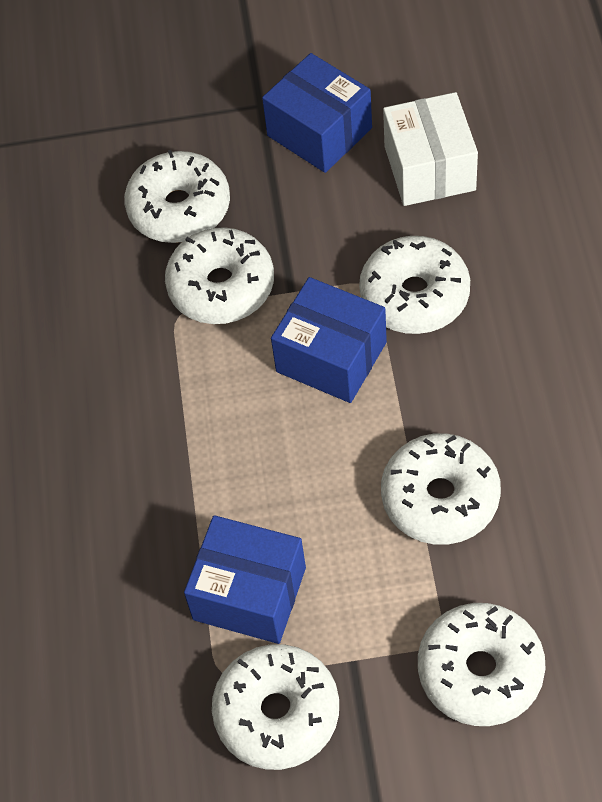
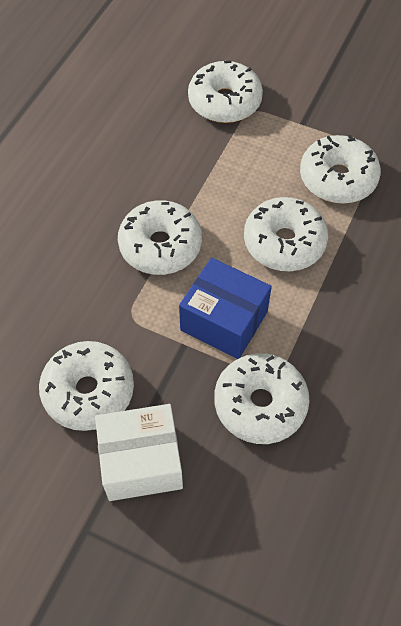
blue box: 3 -> 1

